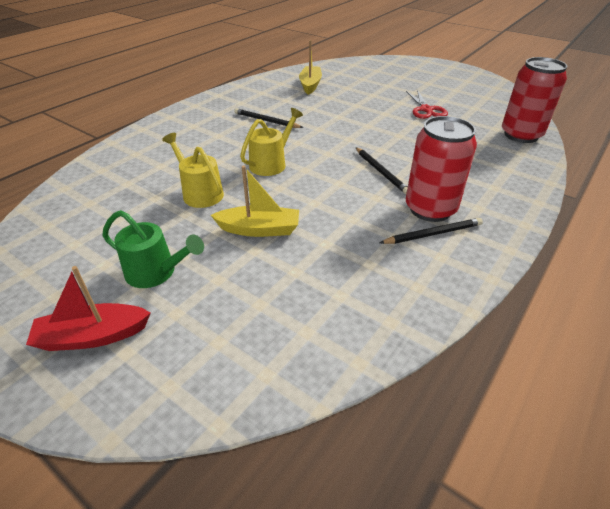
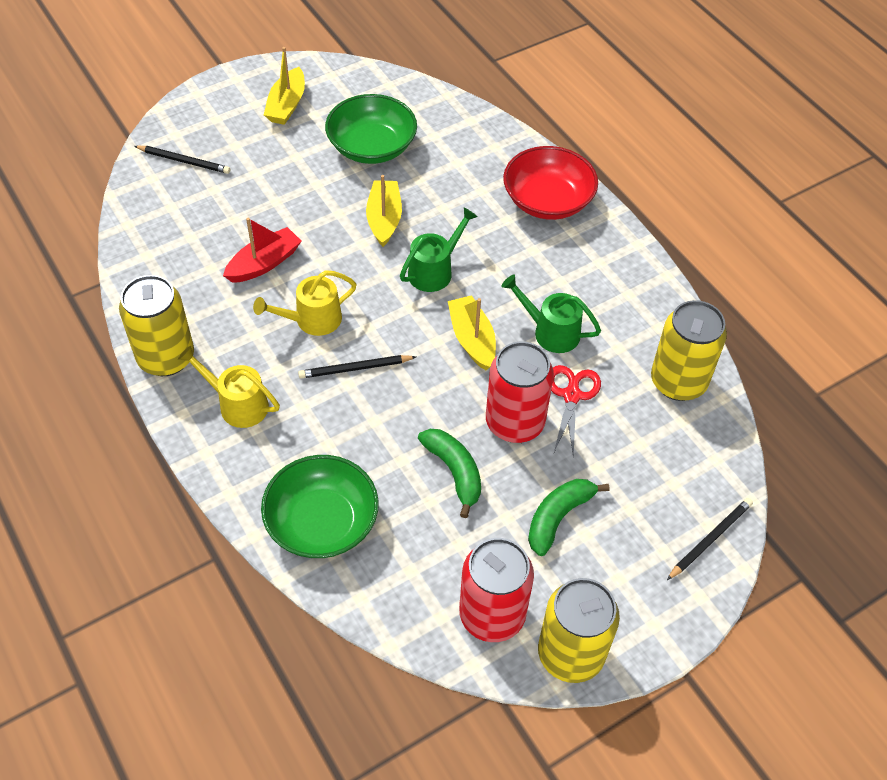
green banana: 0 -> 2
green bowl: 0 -> 2
green watering can: 1 -> 2
red bowl: 0 -> 1
yellow boat: 2 -> 3
yellow can: 0 -> 3

